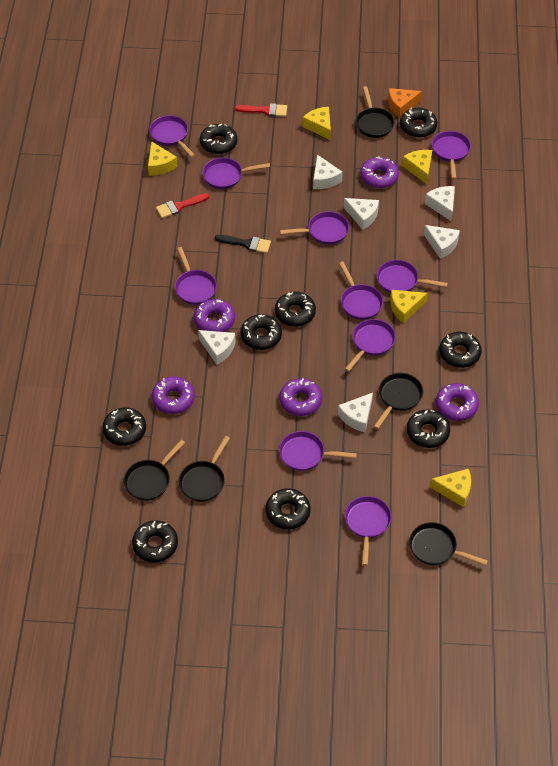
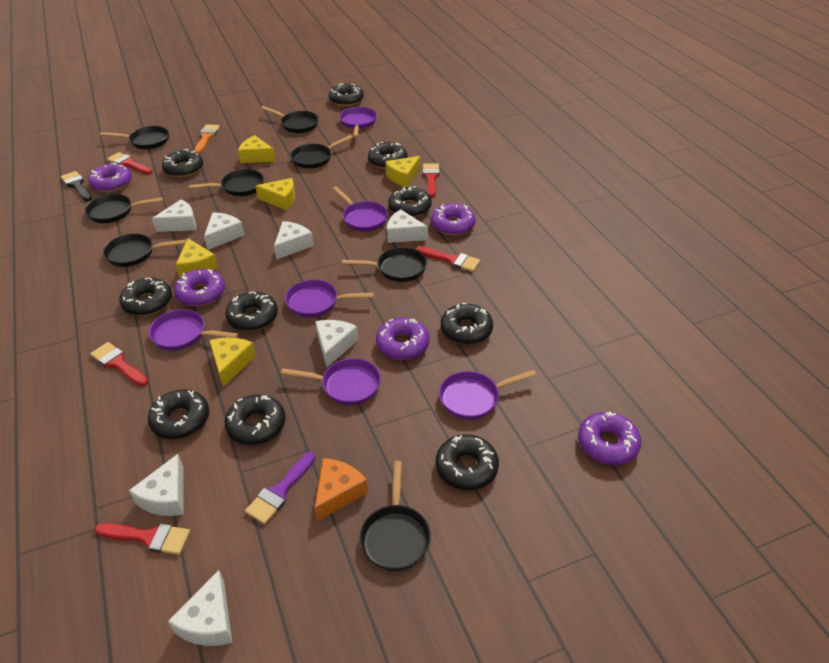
black donut: 9 -> 10
black pan: 5 -> 8
orange brush: 0 -> 1
purple brush: 0 -> 1
purple pan: 10 -> 6
red brush: 2 -> 5
white cheese: 6 -> 7

